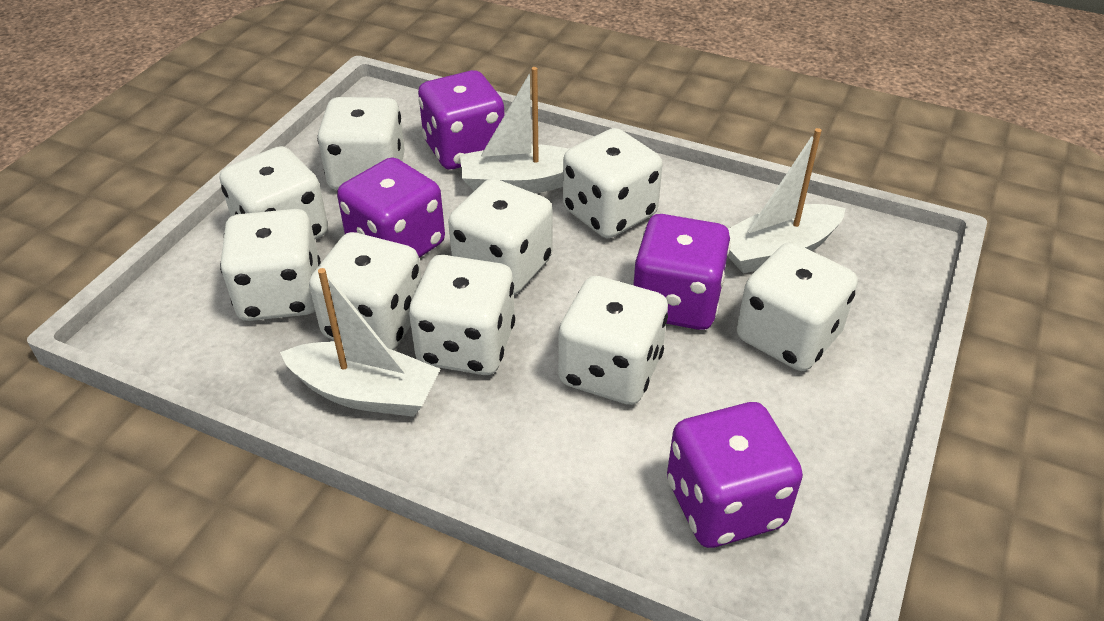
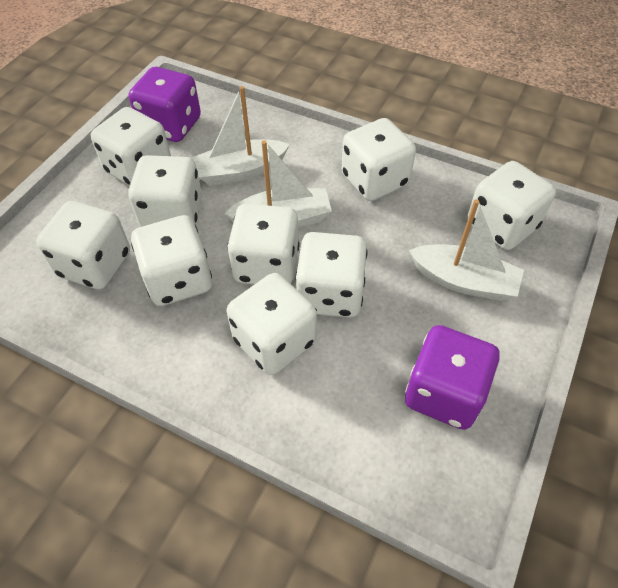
purple dice: 4 -> 2

